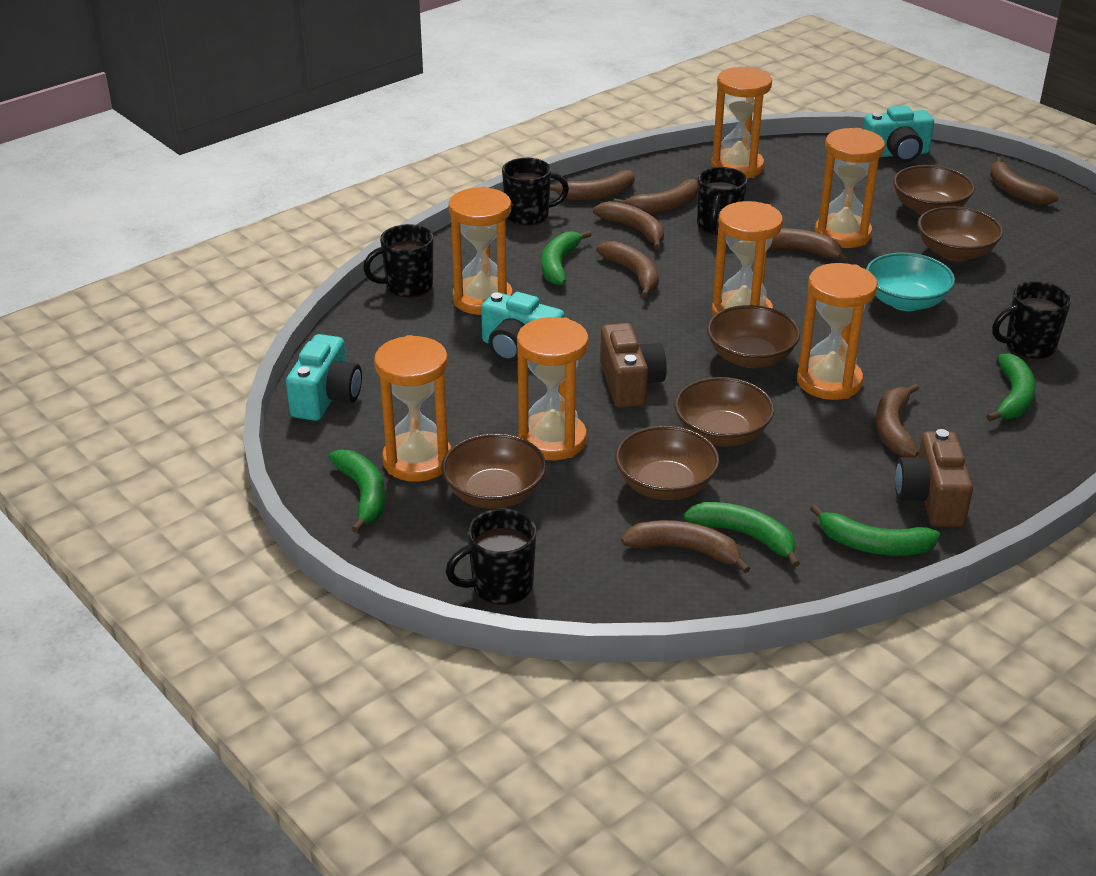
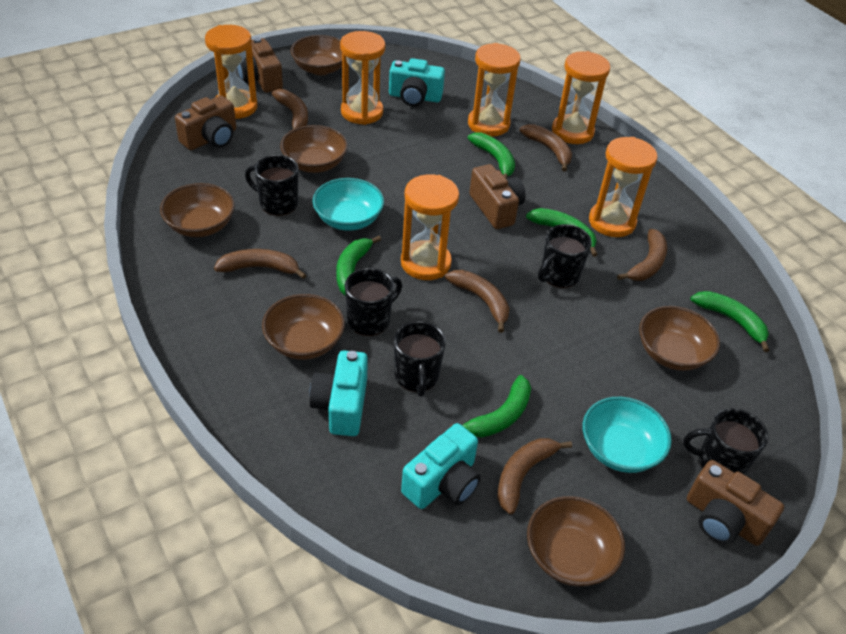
brown banana: 8 -> 6
brown camera: 2 -> 4
orange hourglass: 7 -> 6
turquoise bowl: 1 -> 2

